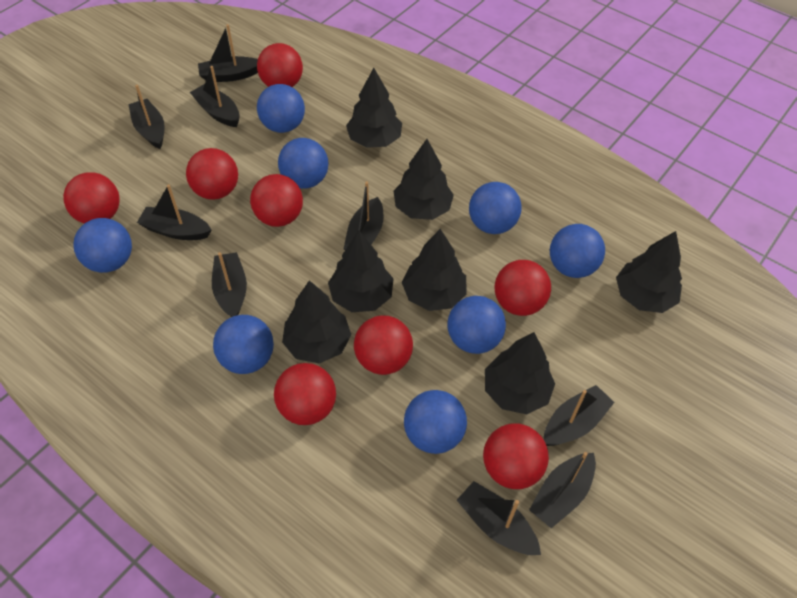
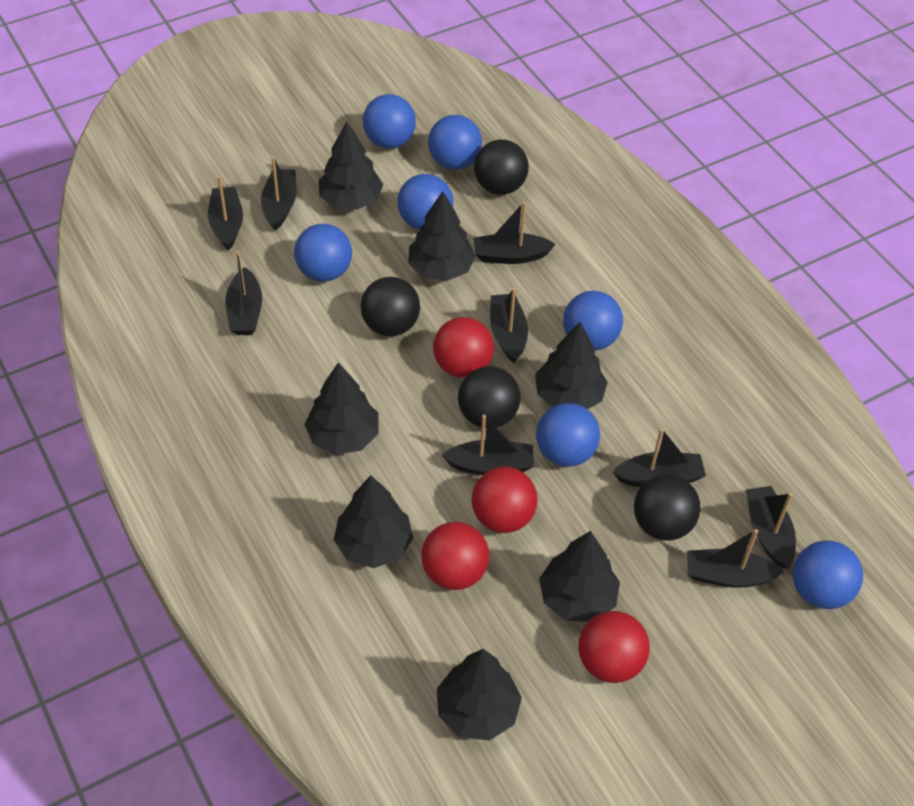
black ball: 0 -> 4
blue ball: 8 -> 7
red ball: 8 -> 4

